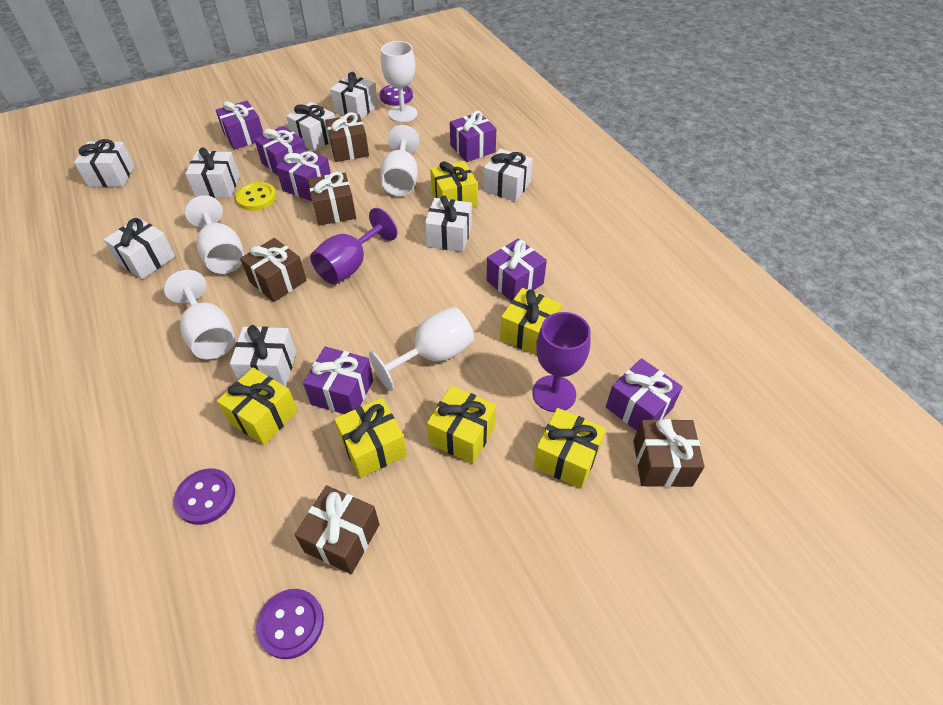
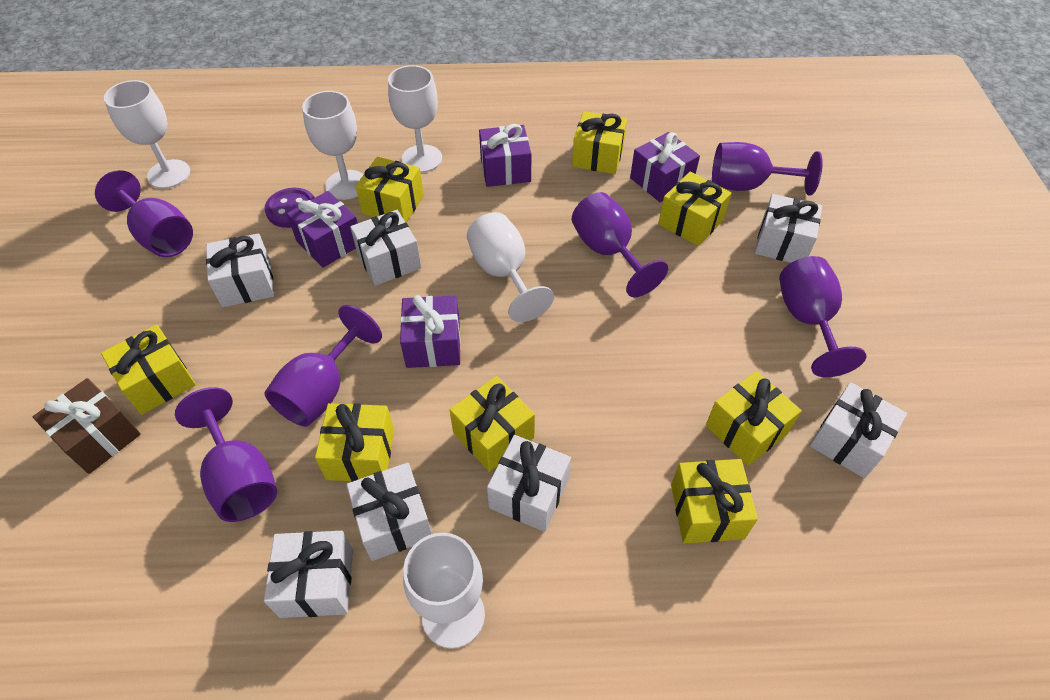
brown gift: 5 -> 1
purple button: 3 -> 1
purple gift: 7 -> 4
purple goblet: 2 -> 6
white gift: 8 -> 7
yellow button: 1 -> 0
yellow gift: 6 -> 8

